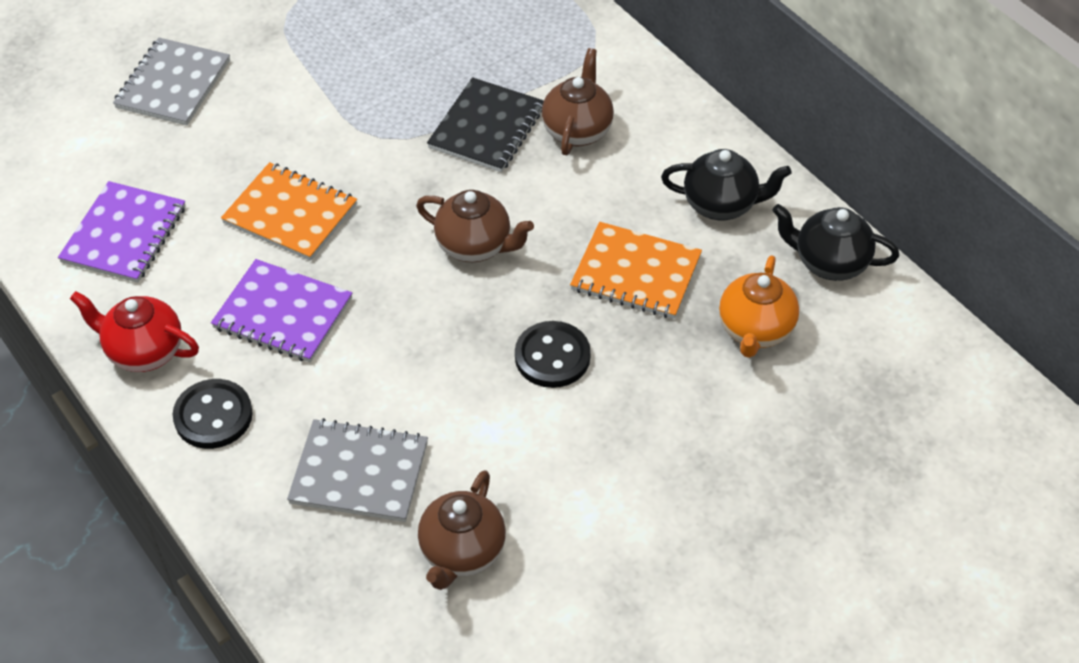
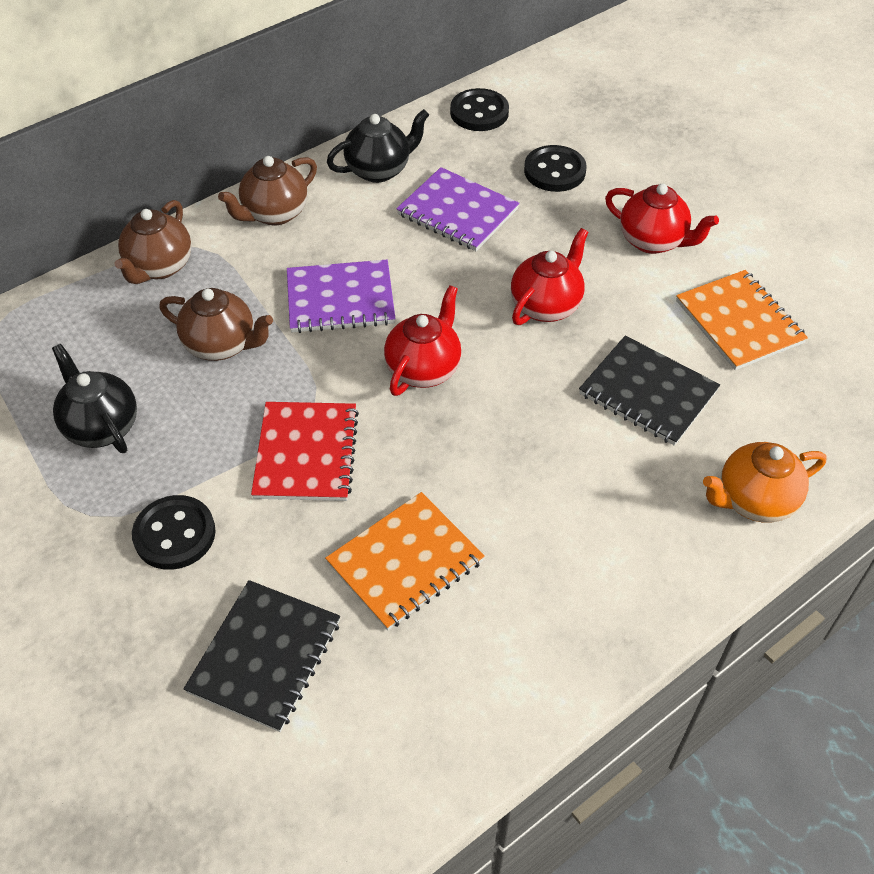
black button: 2 -> 3
black notebook: 1 -> 2
grey notebook: 2 -> 0
red notebook: 0 -> 1
red teapot: 1 -> 3

